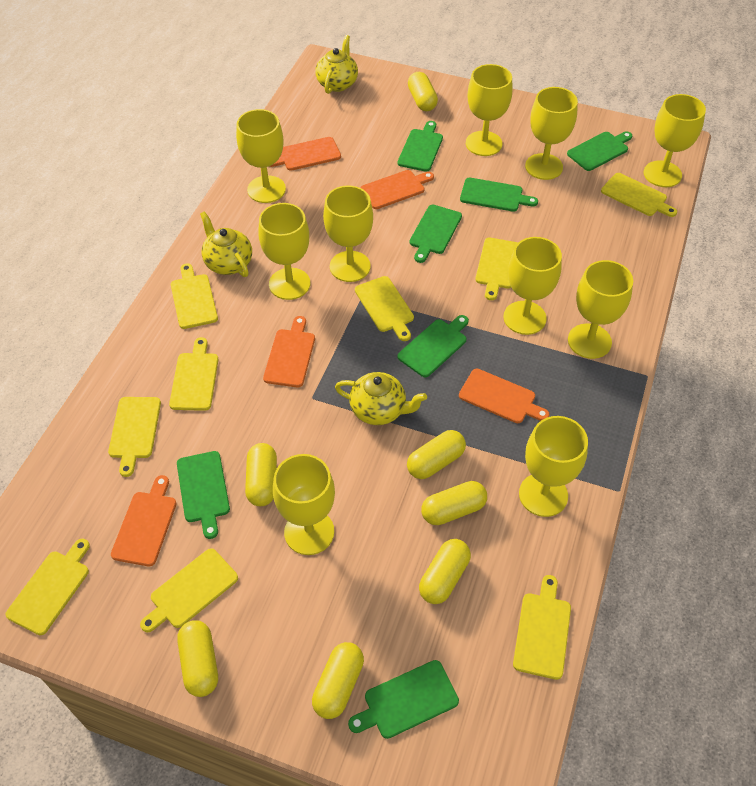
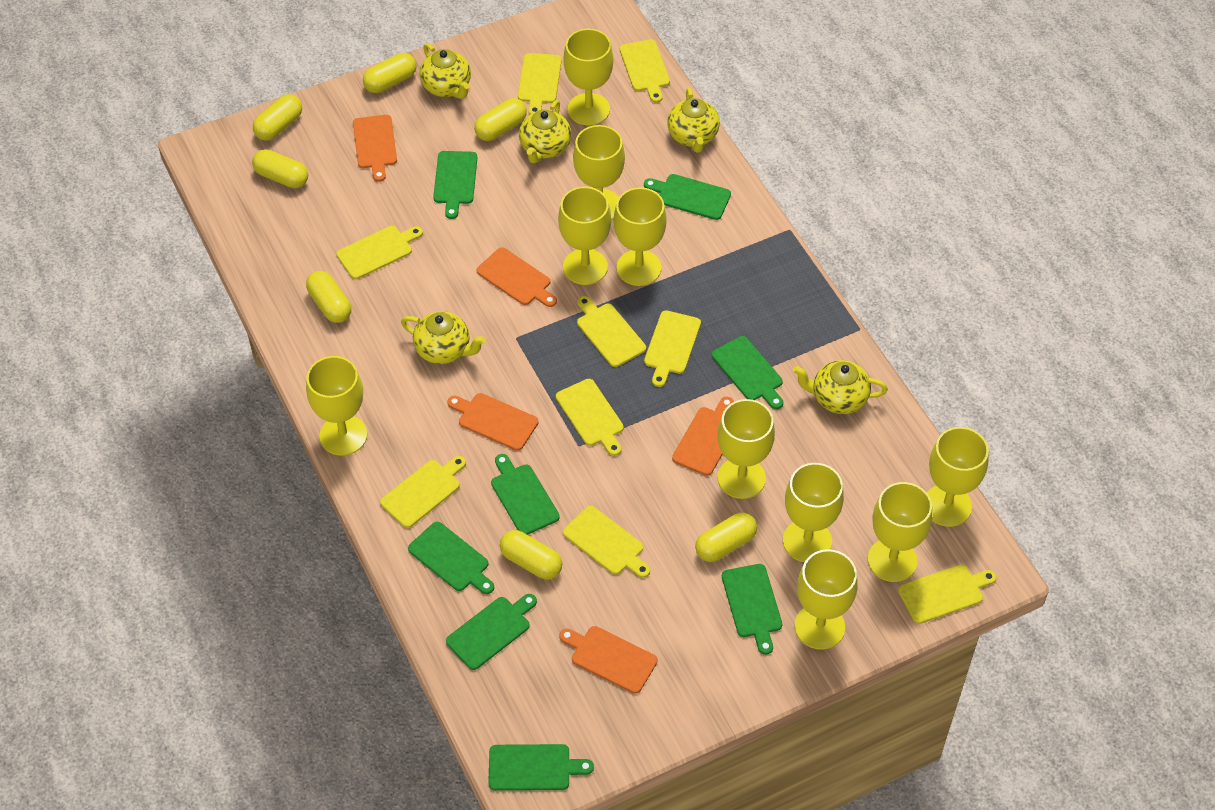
green cutting board: 7 -> 8
yellow teapot: 3 -> 5

